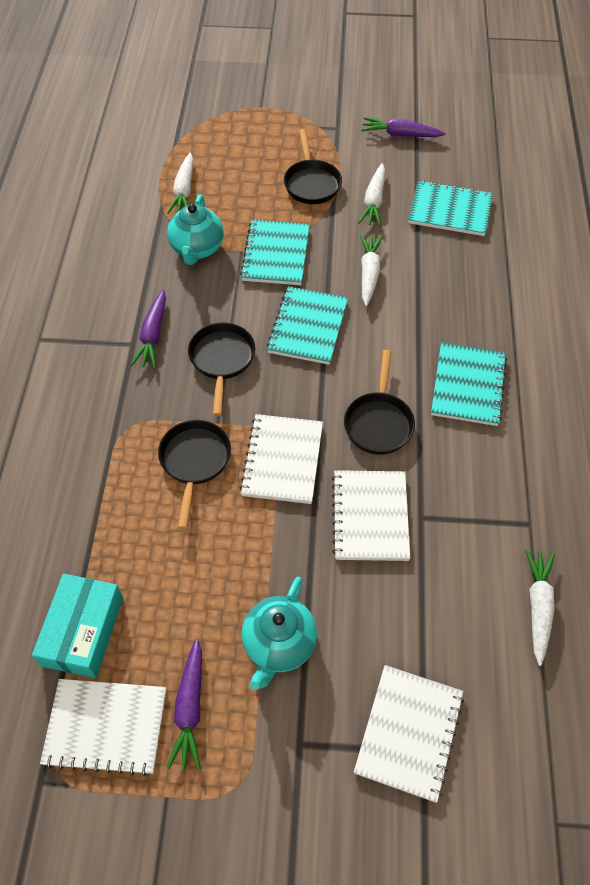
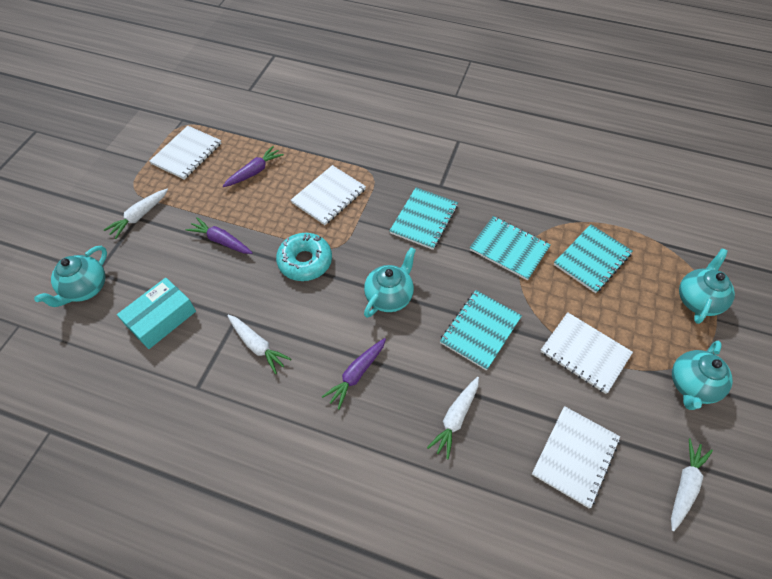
black pan: 4 -> 0
turquoise donut: 0 -> 1
turquoise teapot: 2 -> 4

